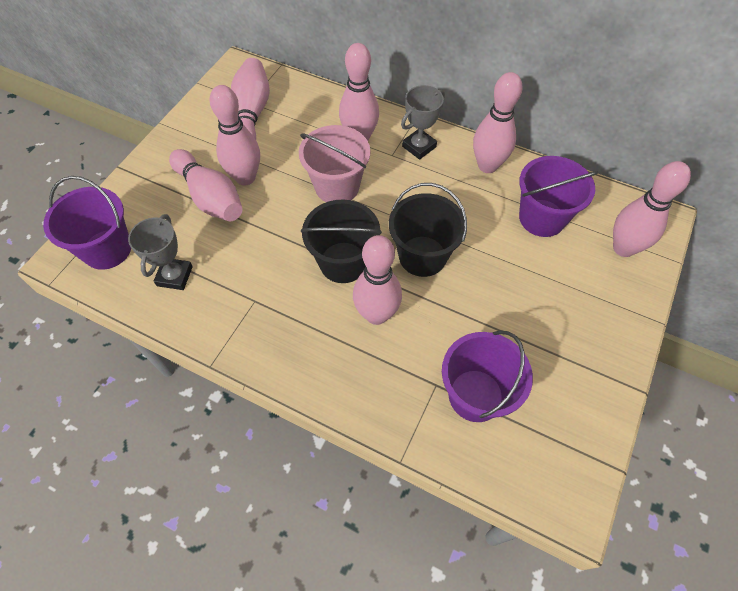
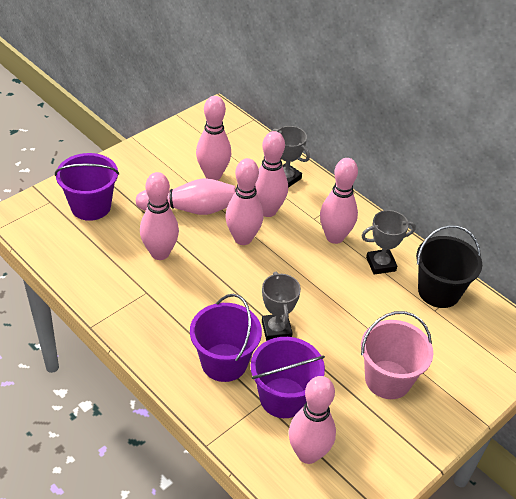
black bucket: 2 -> 1
grey trophy: 2 -> 3

